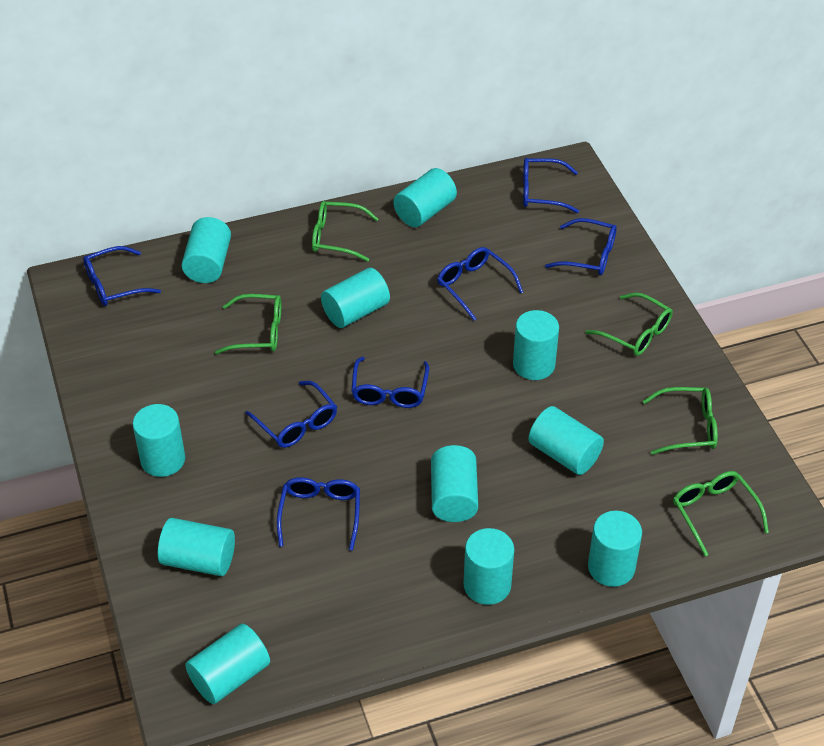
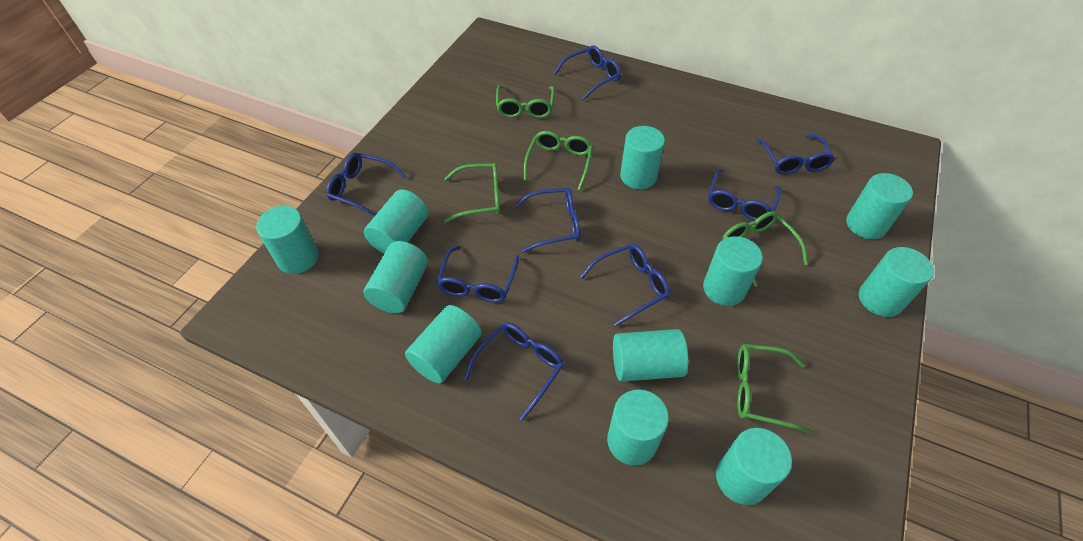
blue glasses: 7 -> 8

